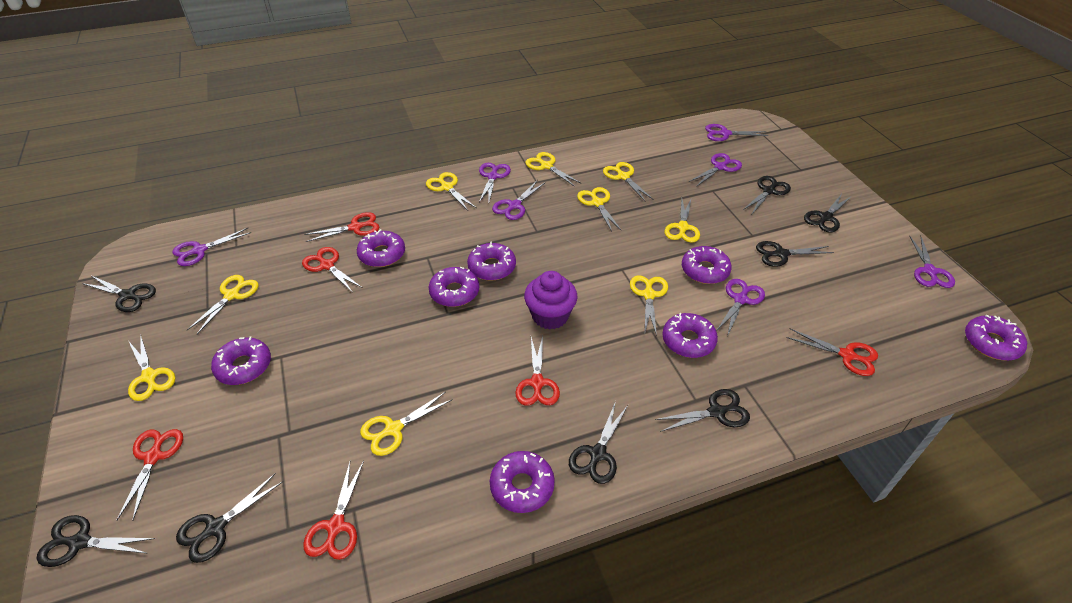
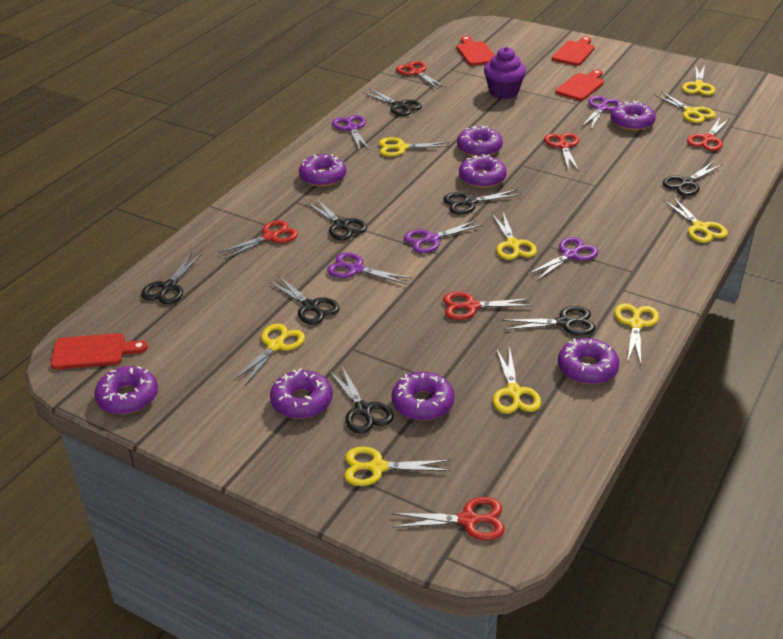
purple scissors: 7 -> 5
red cutting board: 0 -> 4

